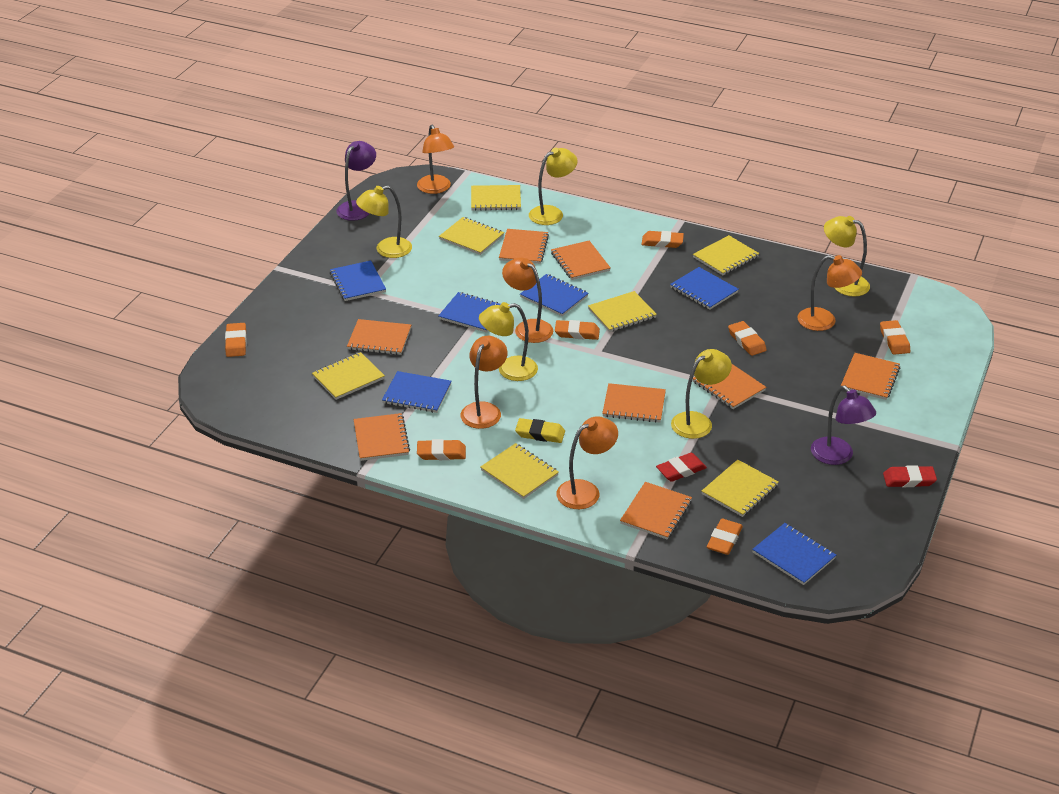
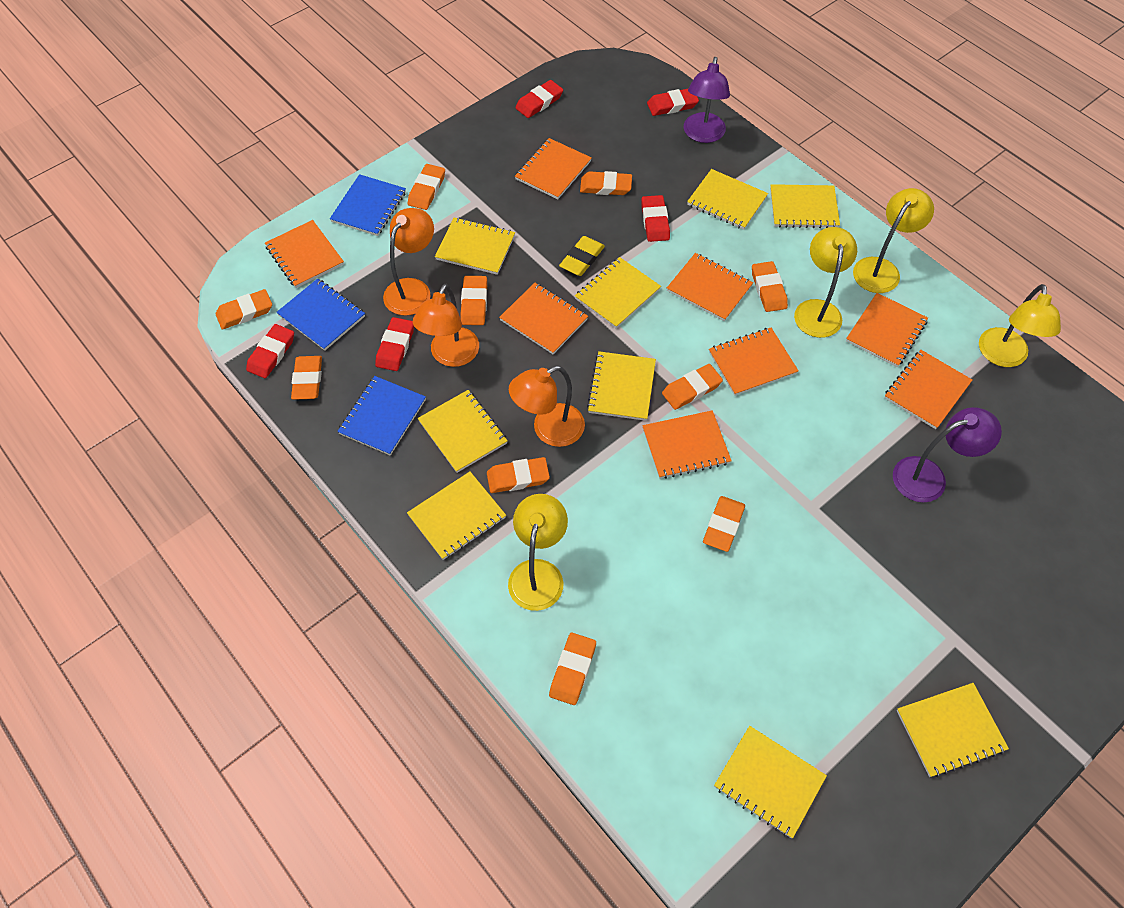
blue notebook: 6 -> 3
orange eraser: 7 -> 10
orange lamp: 5 -> 3
red eraser: 2 -> 5
yellow lamp: 5 -> 4
yellow notebook: 7 -> 9

